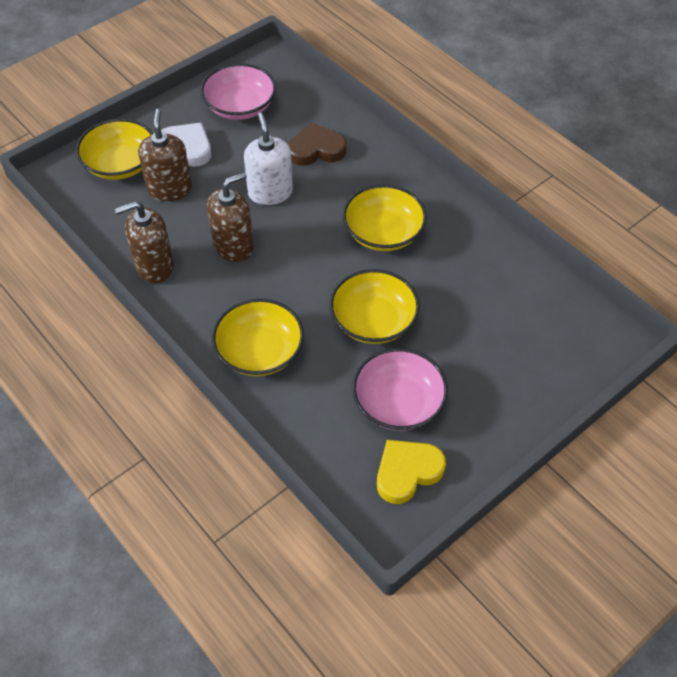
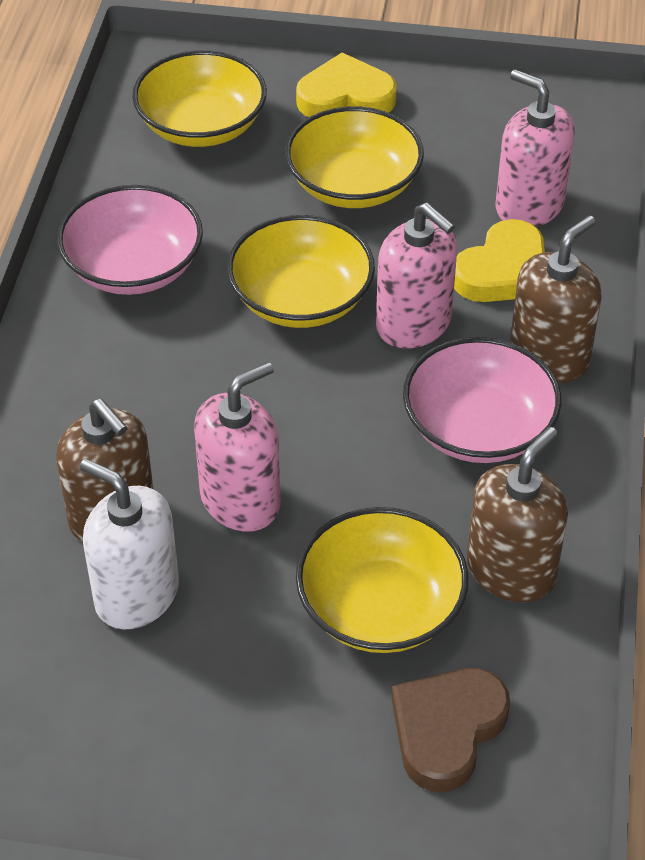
pink soap dispenser: 0 -> 3
white heart: 1 -> 0
yellow heart: 1 -> 2

